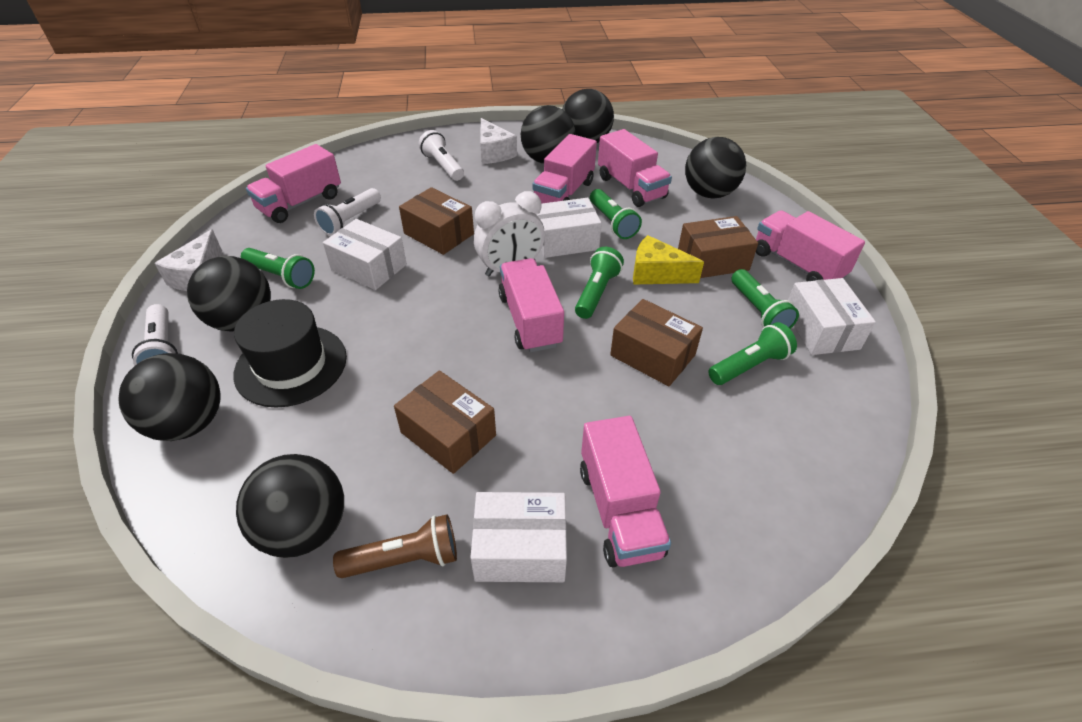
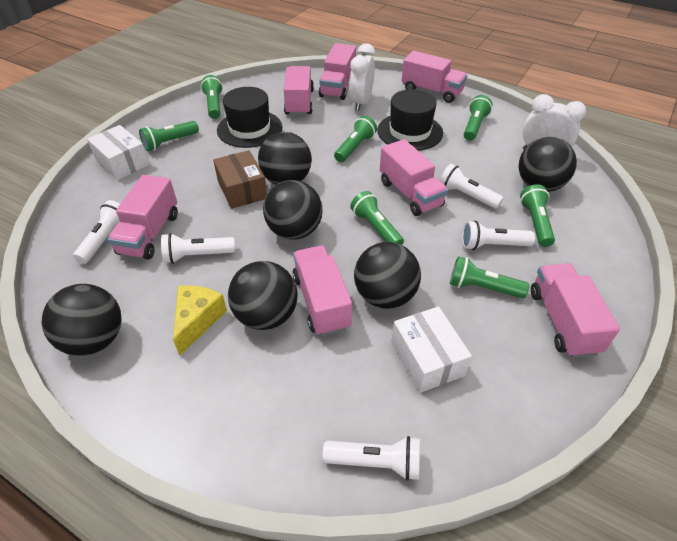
black hat: 1 -> 2
brown box: 4 -> 1
brown flashlight: 1 -> 0
green flashlight: 5 -> 7
pink truck: 6 -> 7
white box: 4 -> 2
white cheese: 2 -> 0
white clock: 1 -> 2
white flashlight: 3 -> 5

